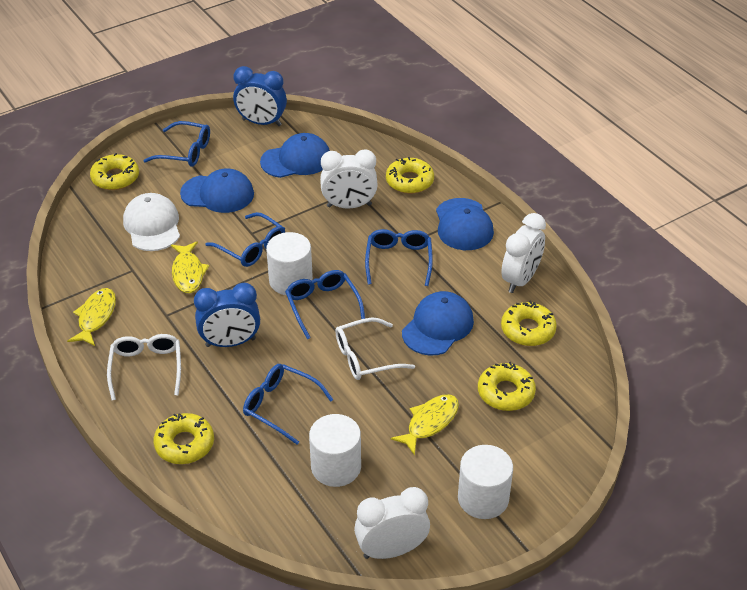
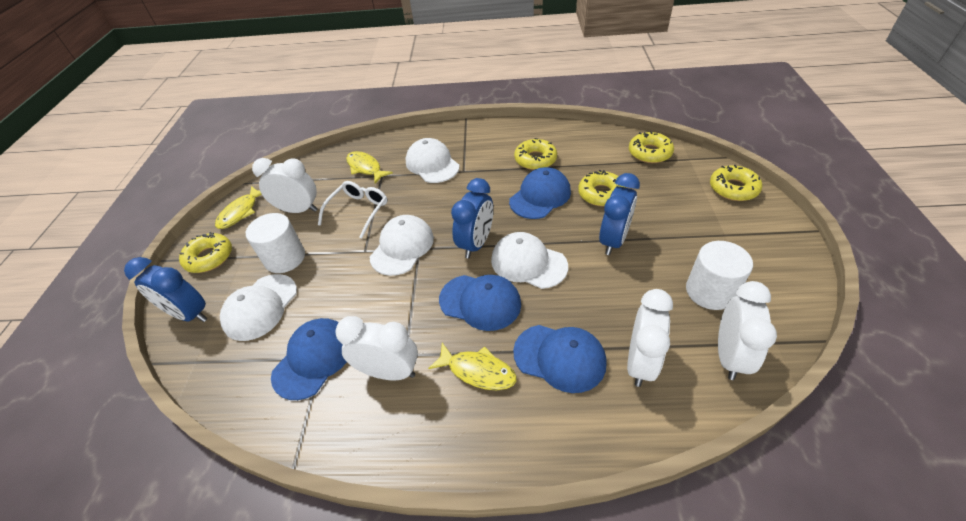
blue clock: 2 -> 3
blue glasses: 5 -> 0
white cap: 1 -> 4
white clock: 3 -> 4
white cylinder: 3 -> 2
white glasses: 2 -> 1

